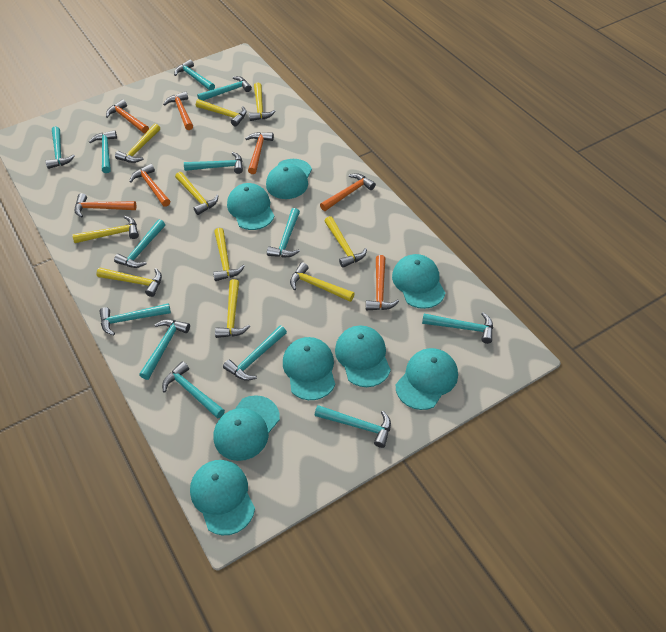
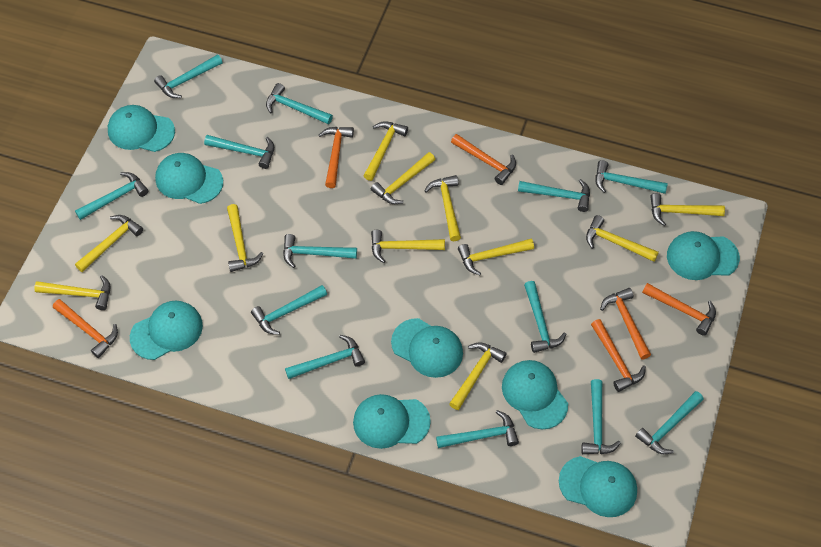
orange hammer: 7 -> 6
yellow hammer: 10 -> 11

